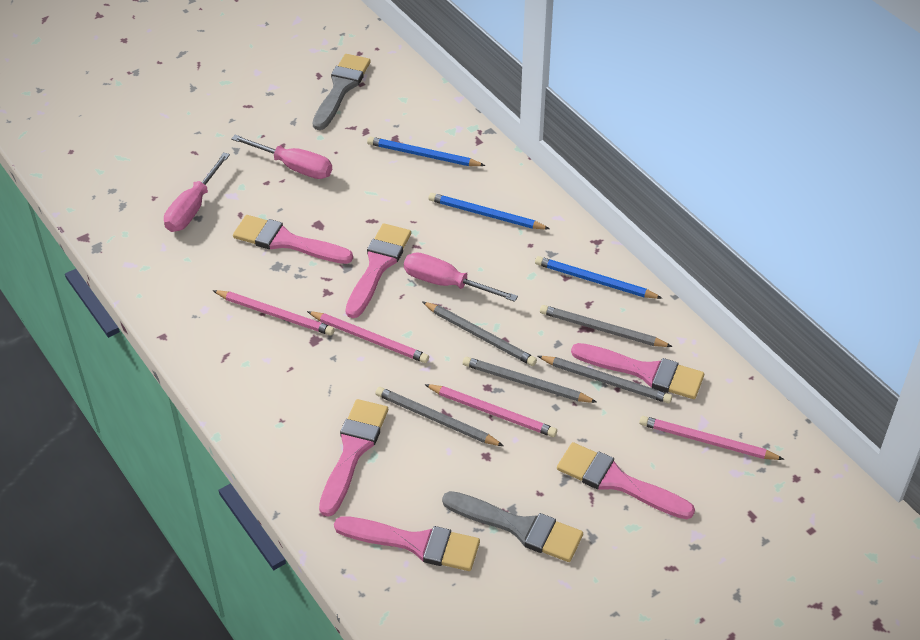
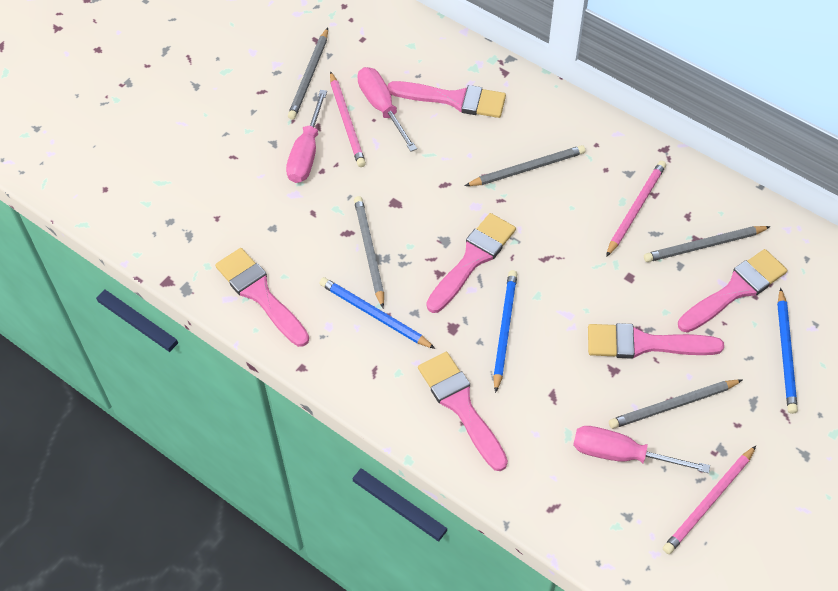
grey brush: 2 -> 0
pink pencil: 4 -> 3

